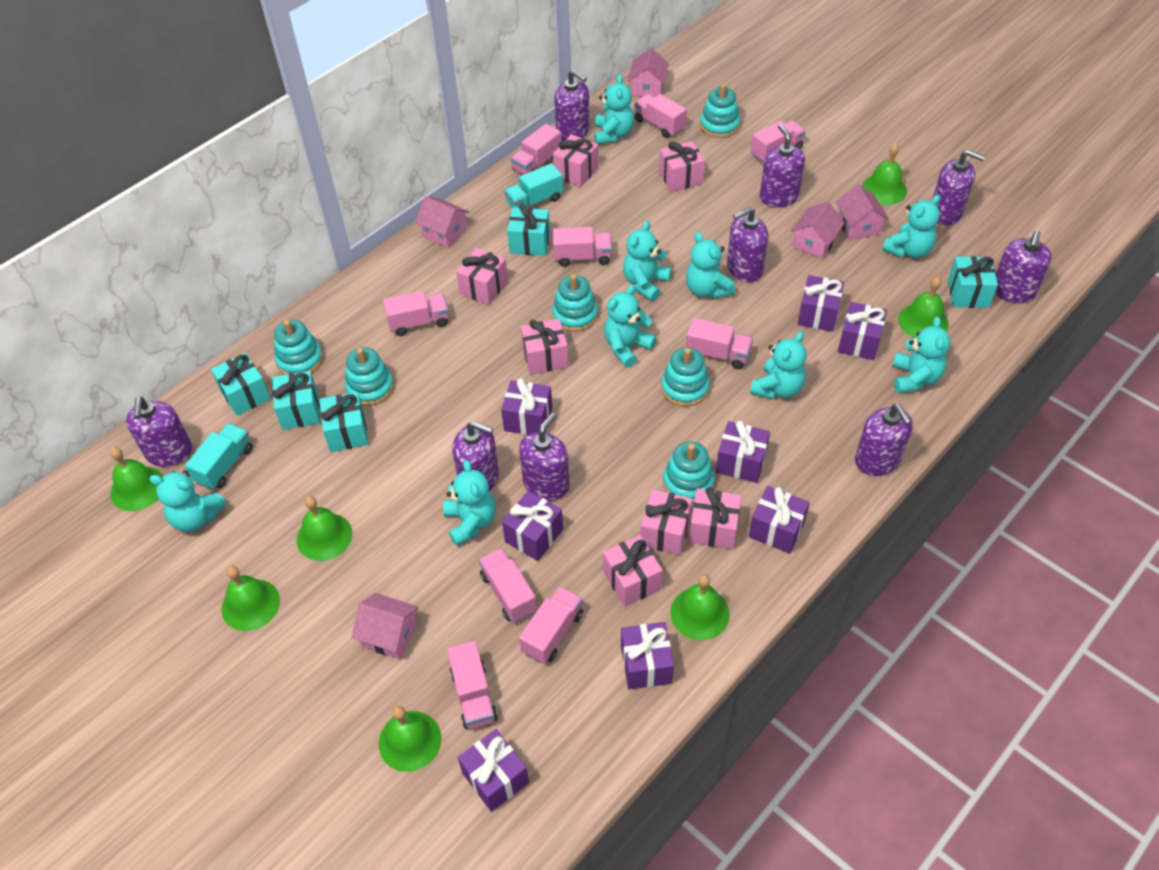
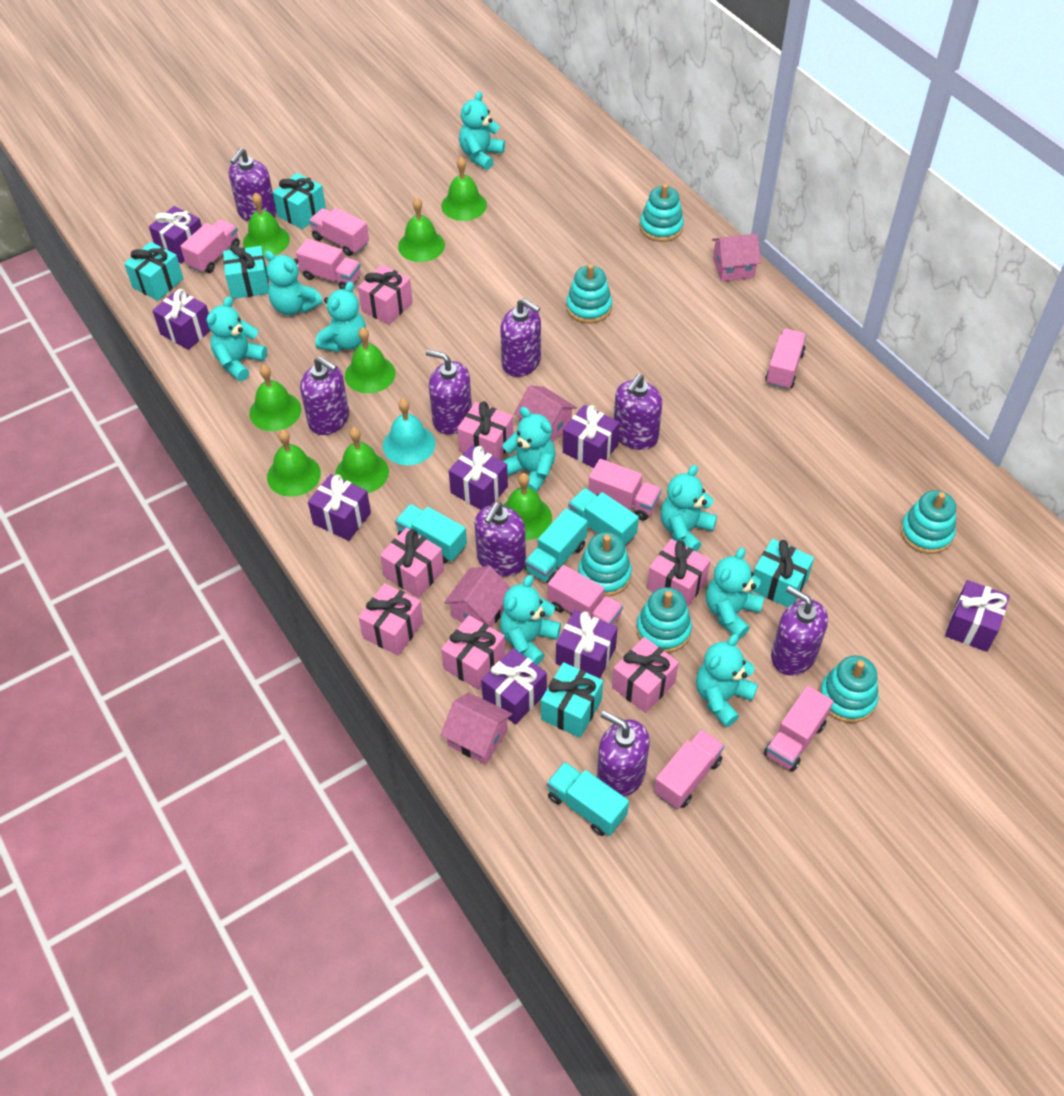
green bell: 7 -> 8
pink house: 5 -> 4
pink truck: 9 -> 8
purple soap dispenser: 9 -> 8
turquoise bell: 0 -> 1
turquoise truck: 2 -> 4

